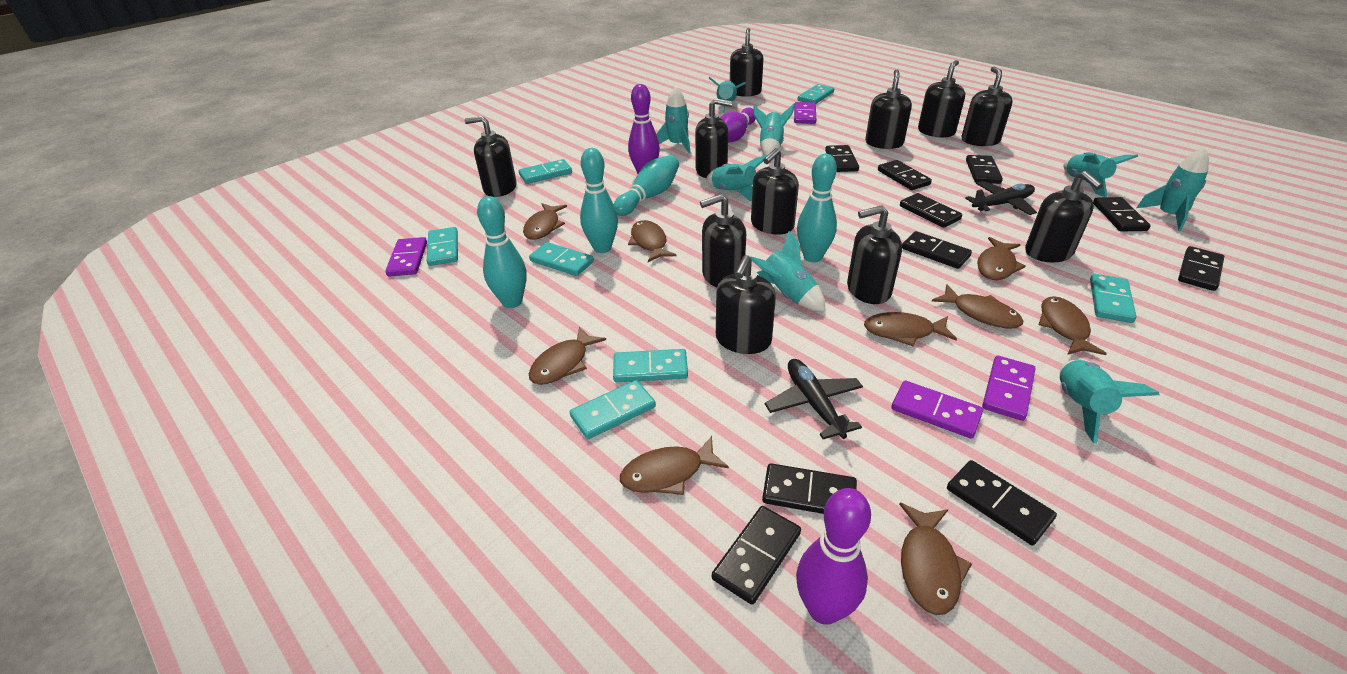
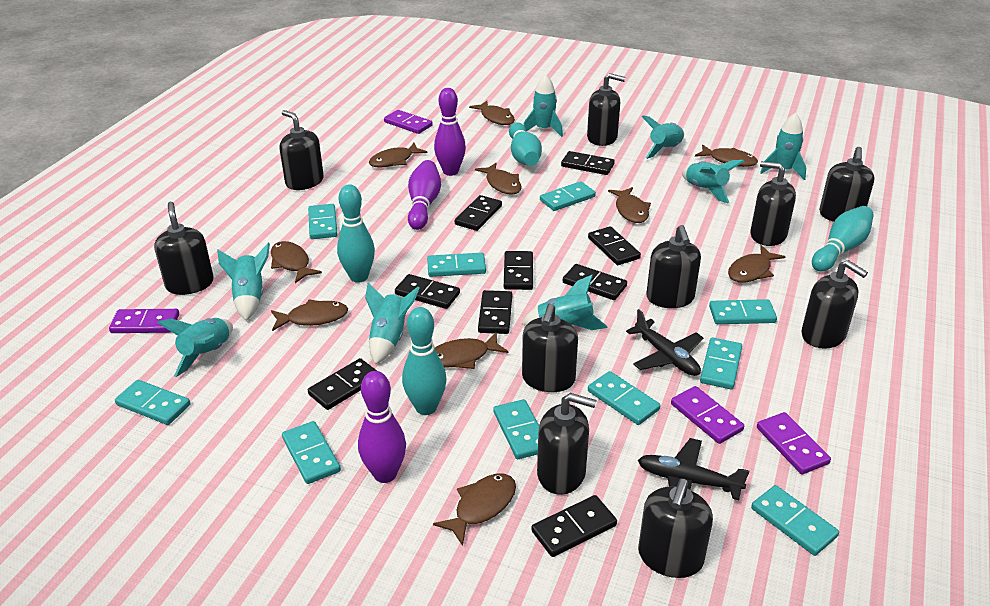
black domino: 10 -> 9
black soap dispenser: 11 -> 10
brown fish: 9 -> 10
turquoise domino: 7 -> 10

